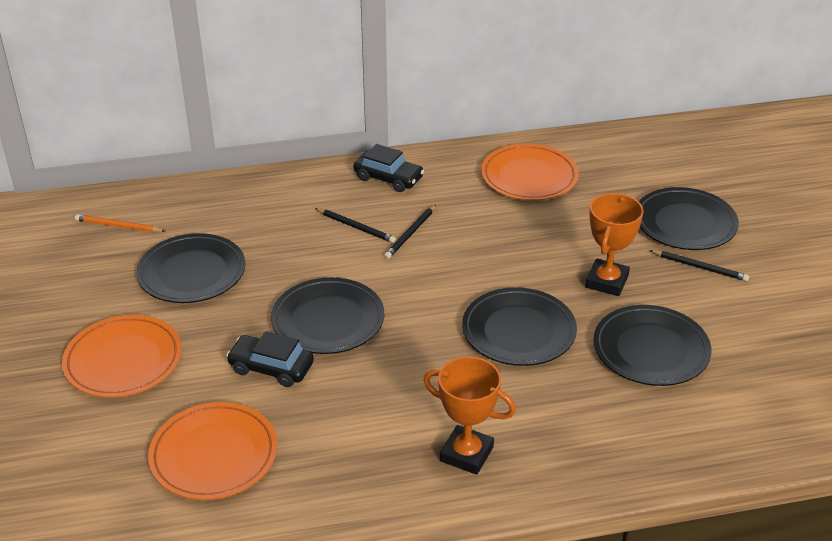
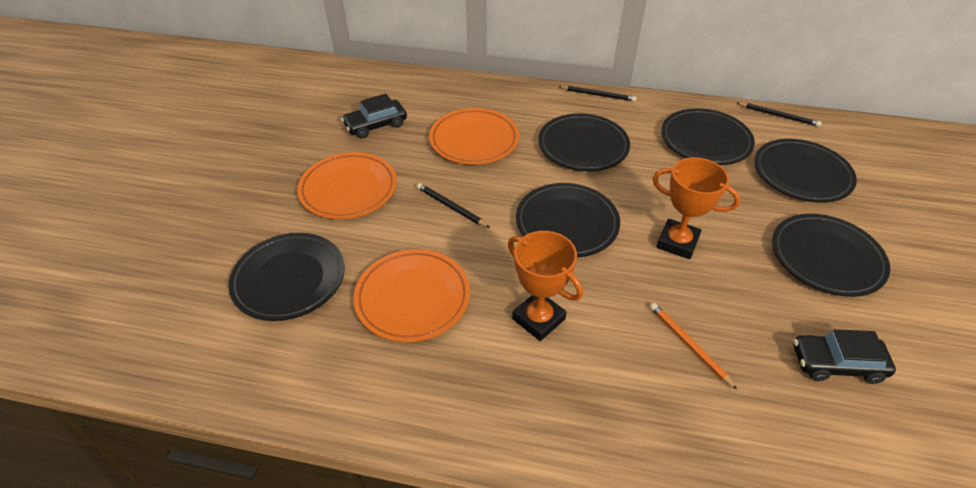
black plate: 5 -> 6

